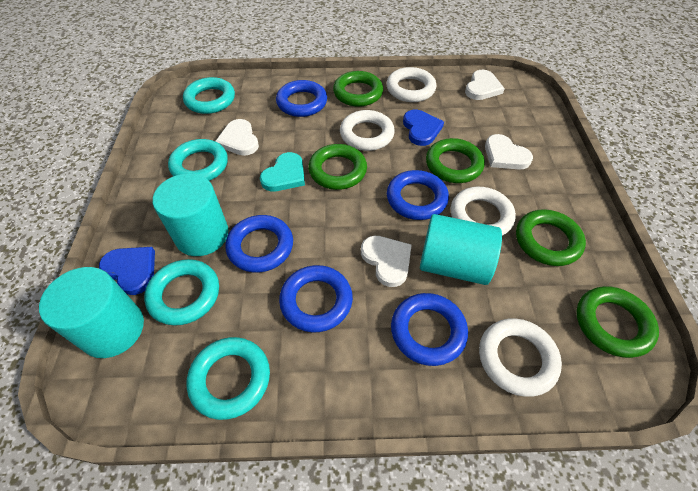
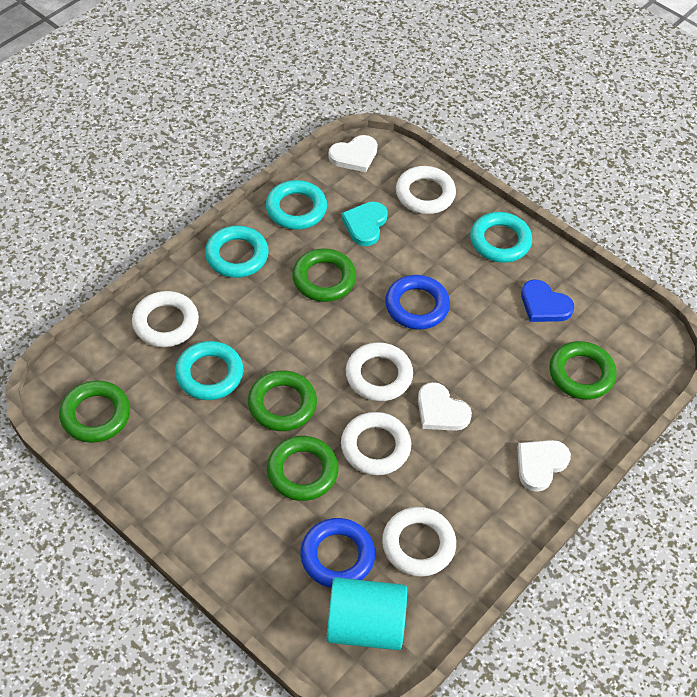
blue heart: 2 -> 1
blue ring: 5 -> 2
turquoise cylinder: 3 -> 1
white heart: 4 -> 3
white ring: 4 -> 5

